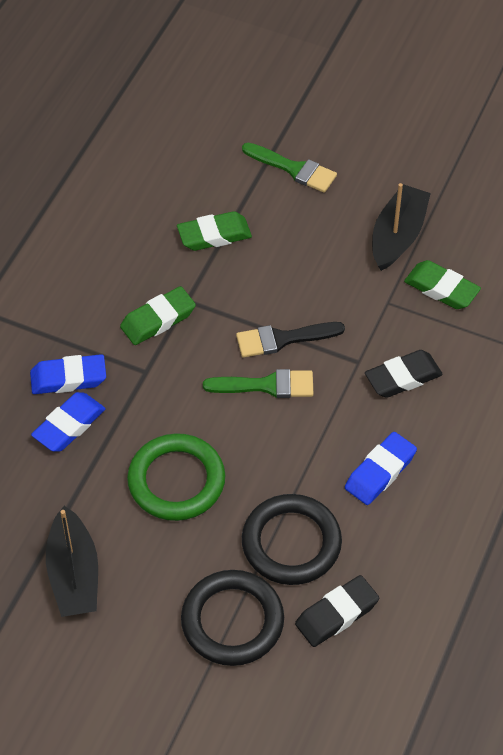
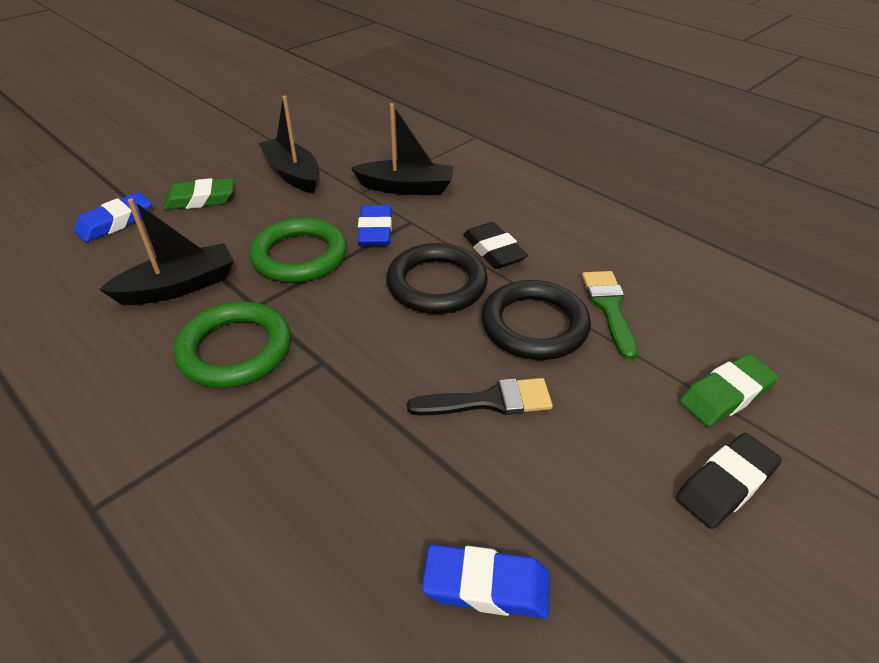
black boat: 2 -> 3
green brush: 2 -> 1
green eraser: 3 -> 2
green ring: 1 -> 2

